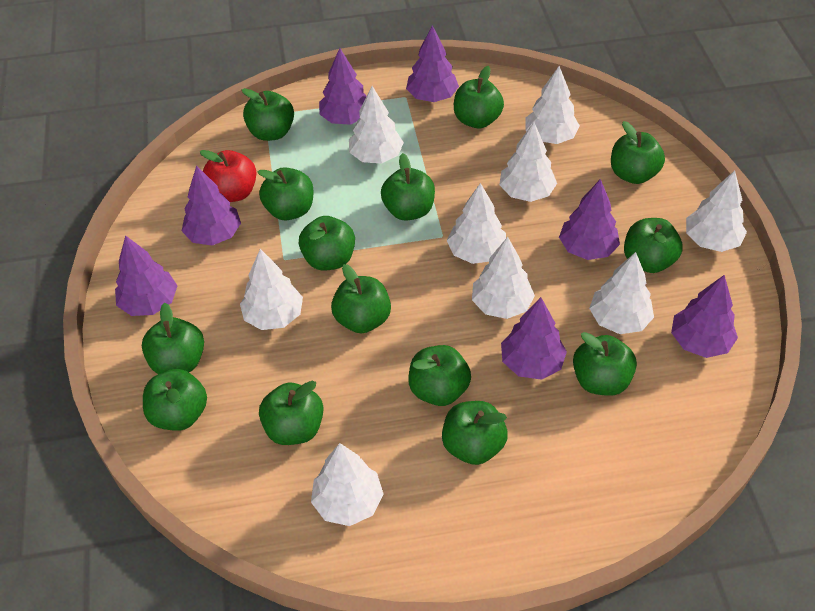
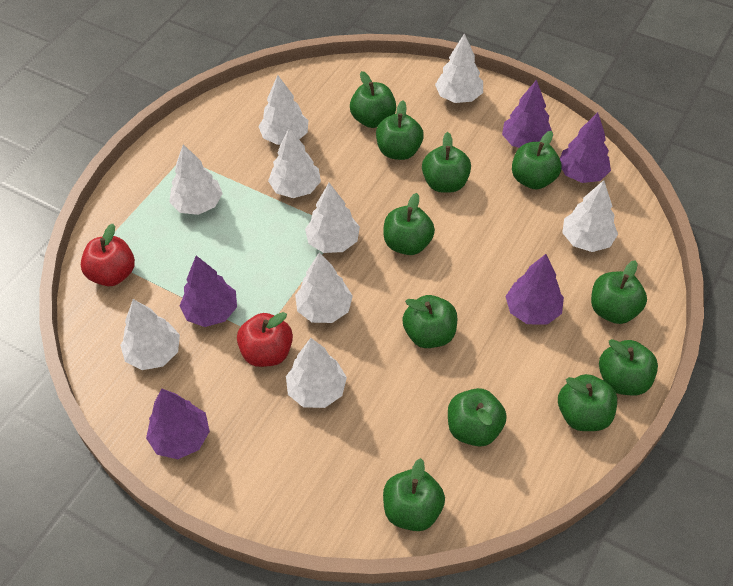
green apple: 14 -> 11
purple tree: 7 -> 5
red apple: 1 -> 2

